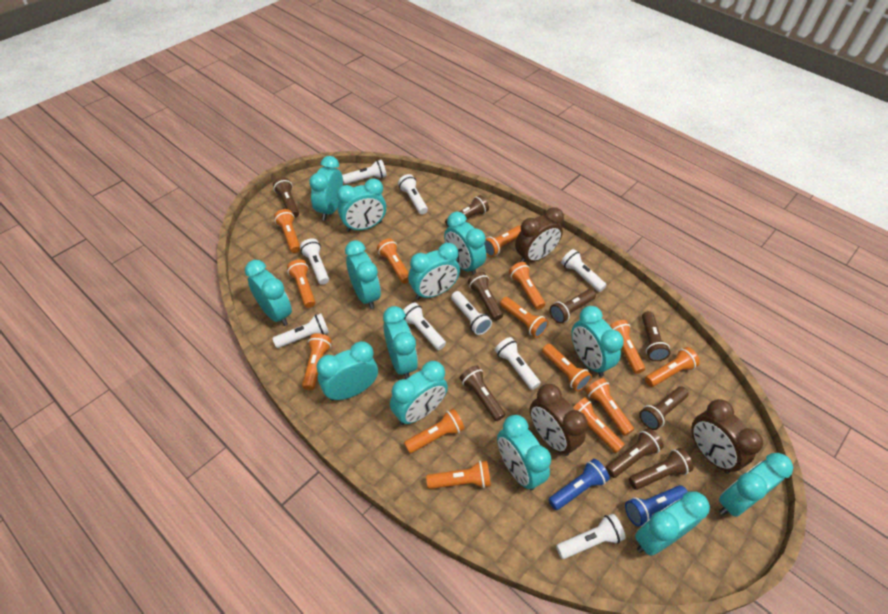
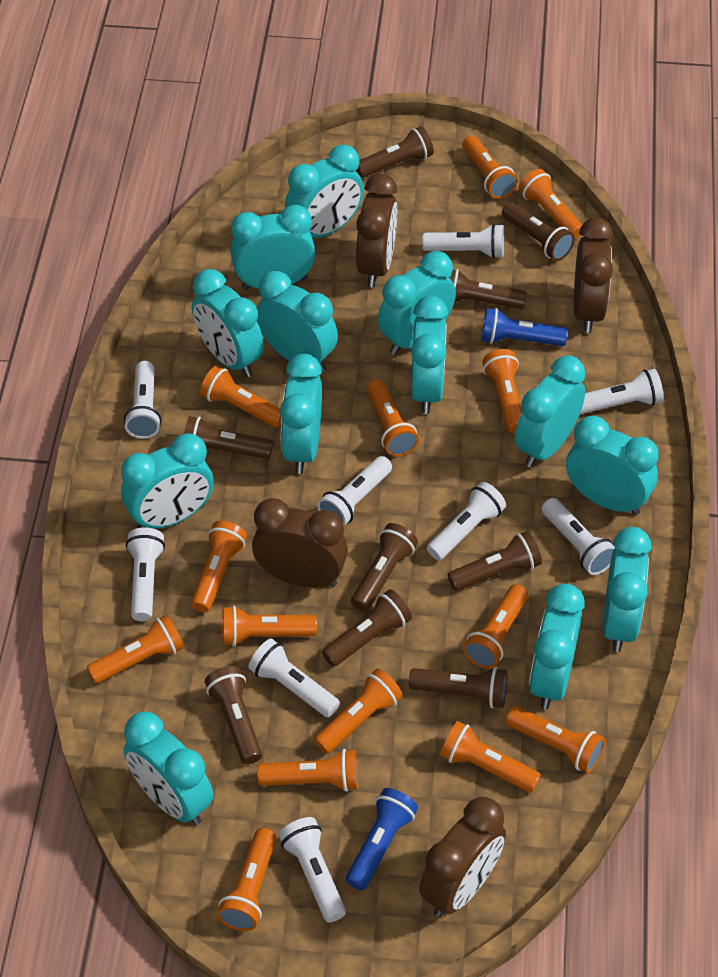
brown clock: 3 -> 4

